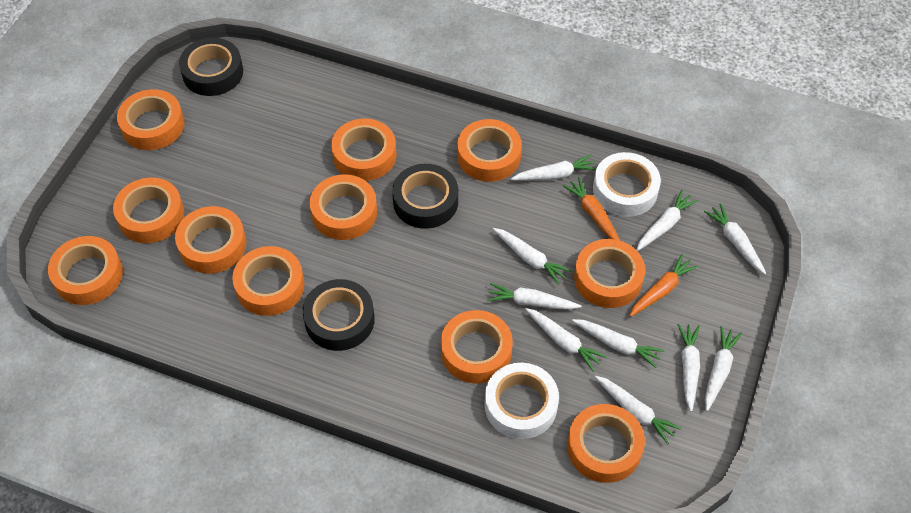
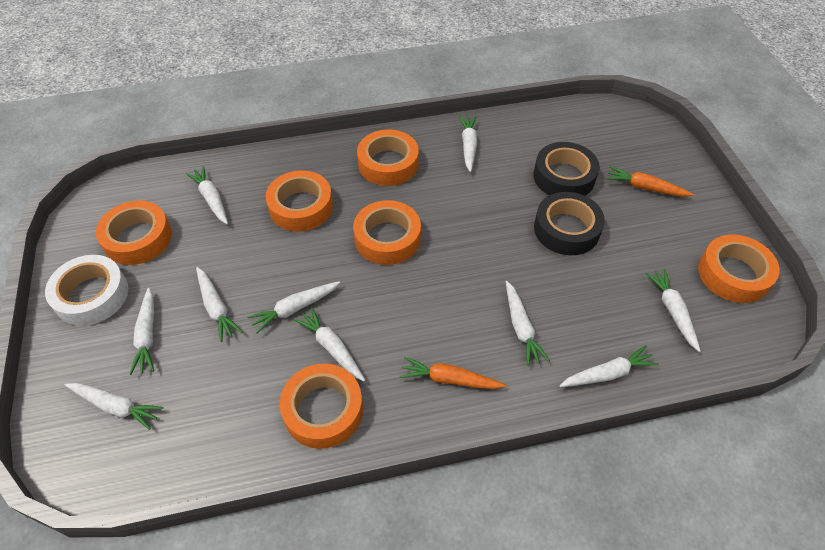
black tape: 3 -> 2
orange tape: 11 -> 6
white tape: 2 -> 1

